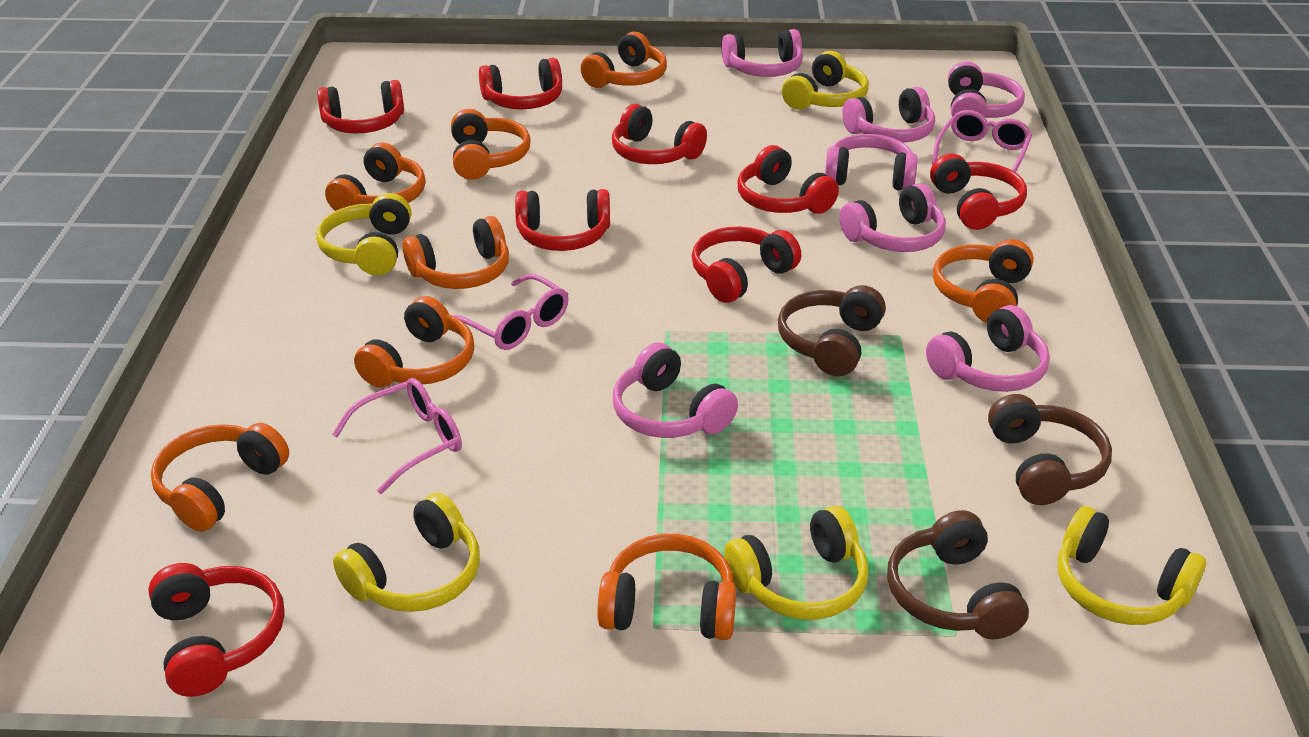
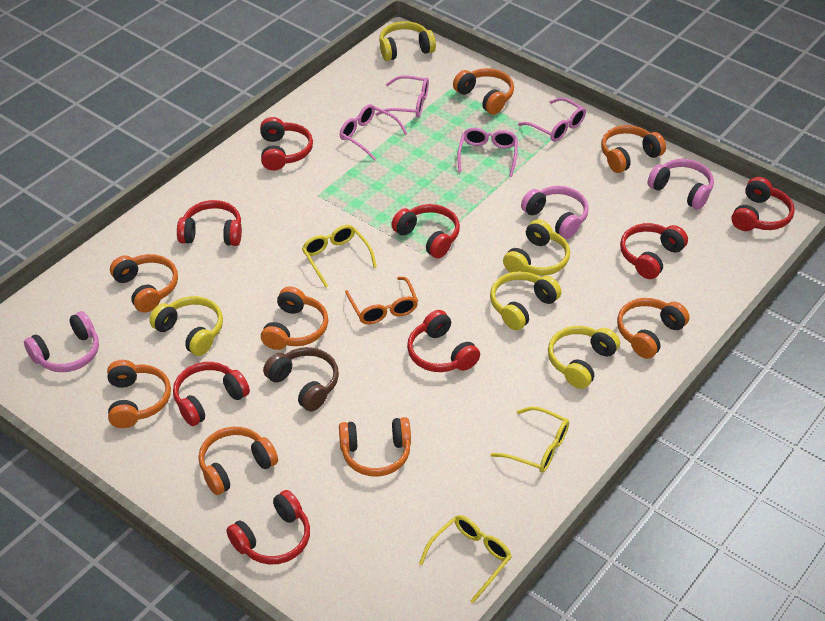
brown headphones: 3 -> 1
orange glasses: 0 -> 1
pink glasses: 3 -> 4
pink headphones: 7 -> 3
yellow glasses: 0 -> 3

